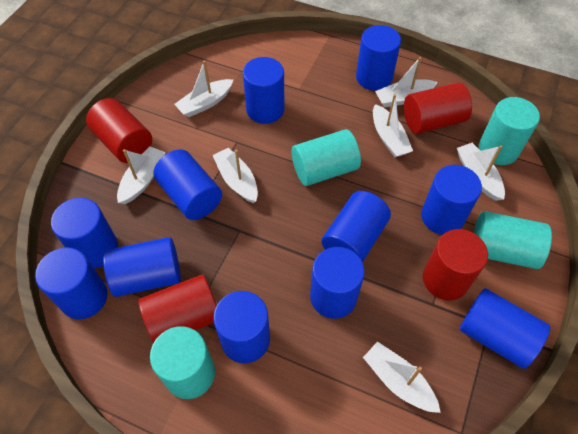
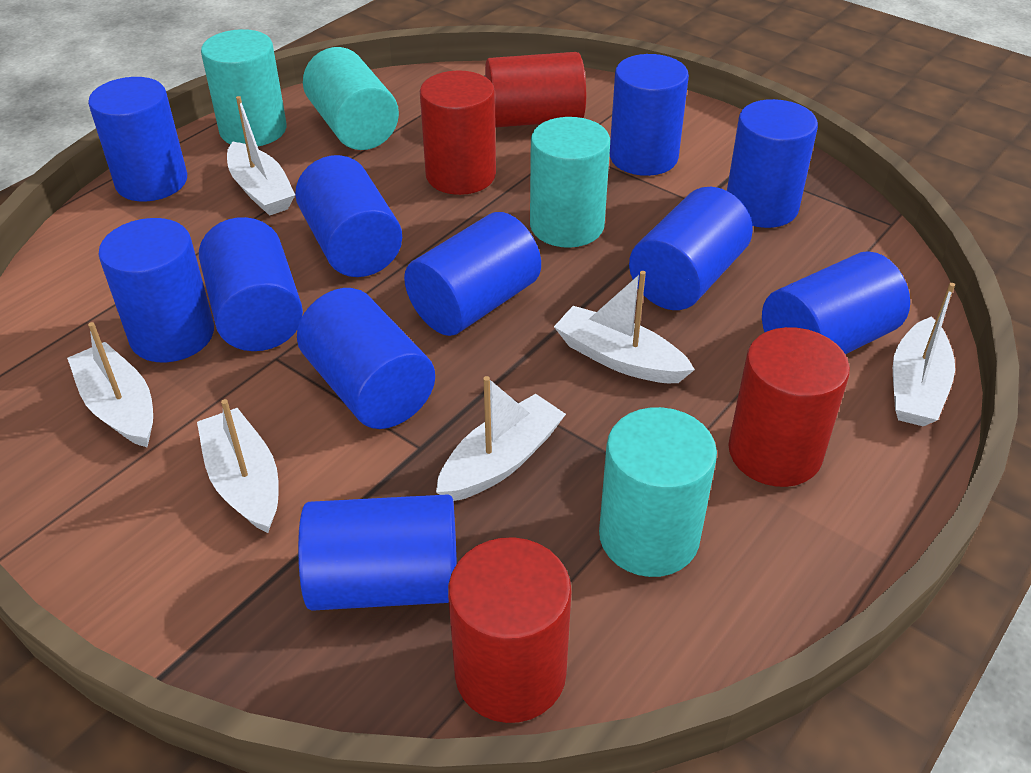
white boat: 7 -> 6

